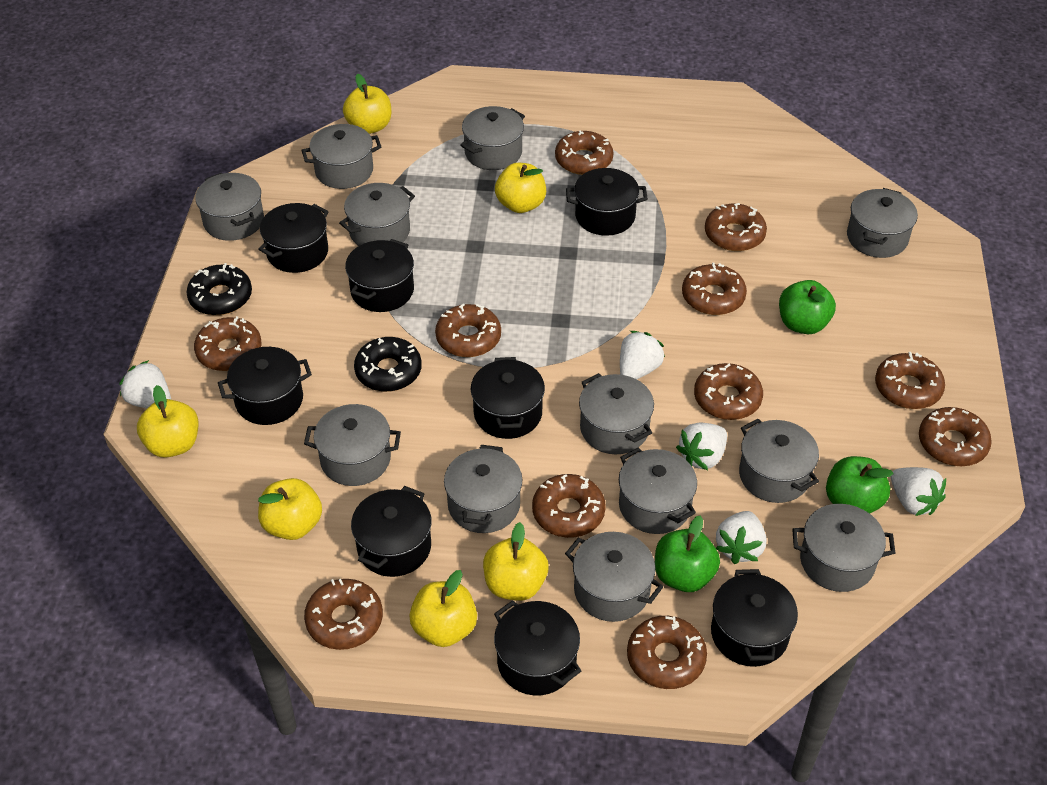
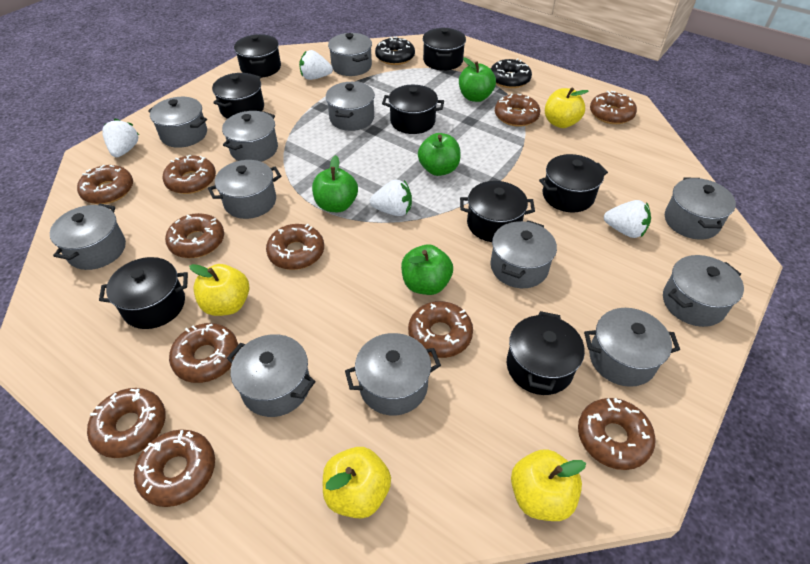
green apple: 3 -> 4
white strawberry: 5 -> 4
yellow apple: 6 -> 4

